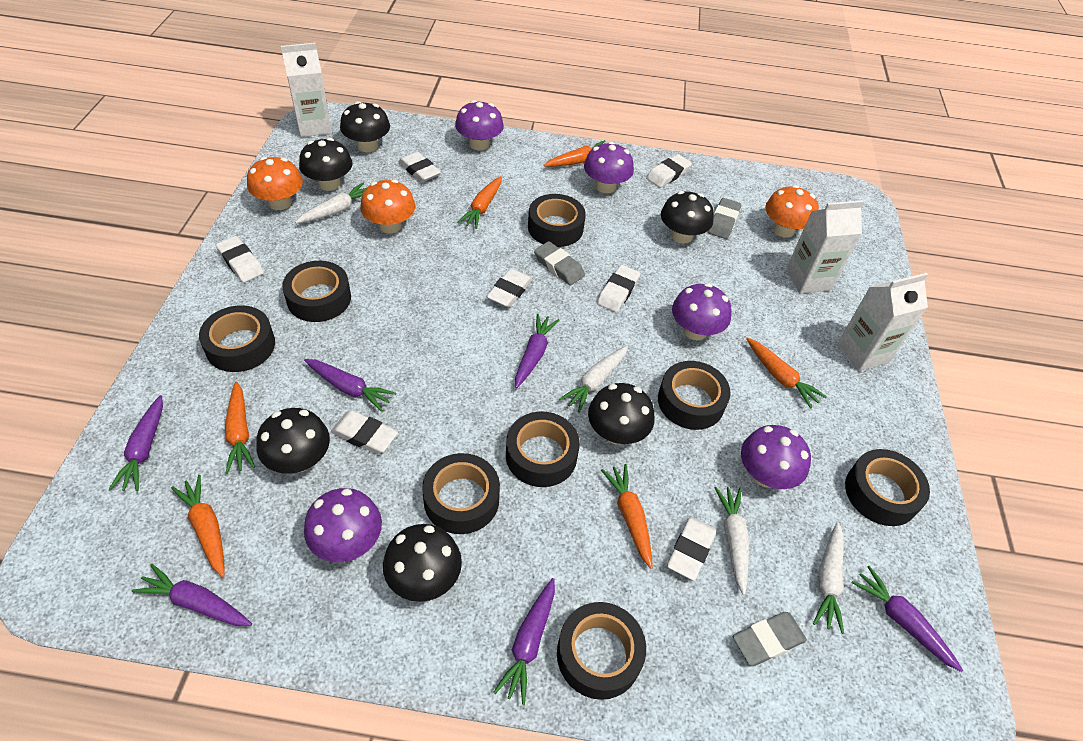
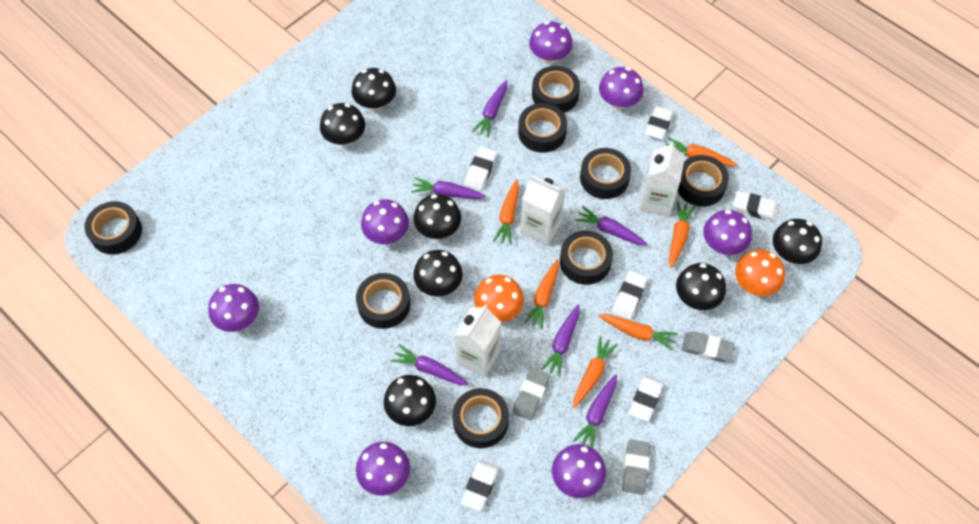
black mushroom: 6 -> 7
orange mushroom: 3 -> 2
purple mushroom: 5 -> 7
white carrot: 4 -> 0
white eraser: 7 -> 6

